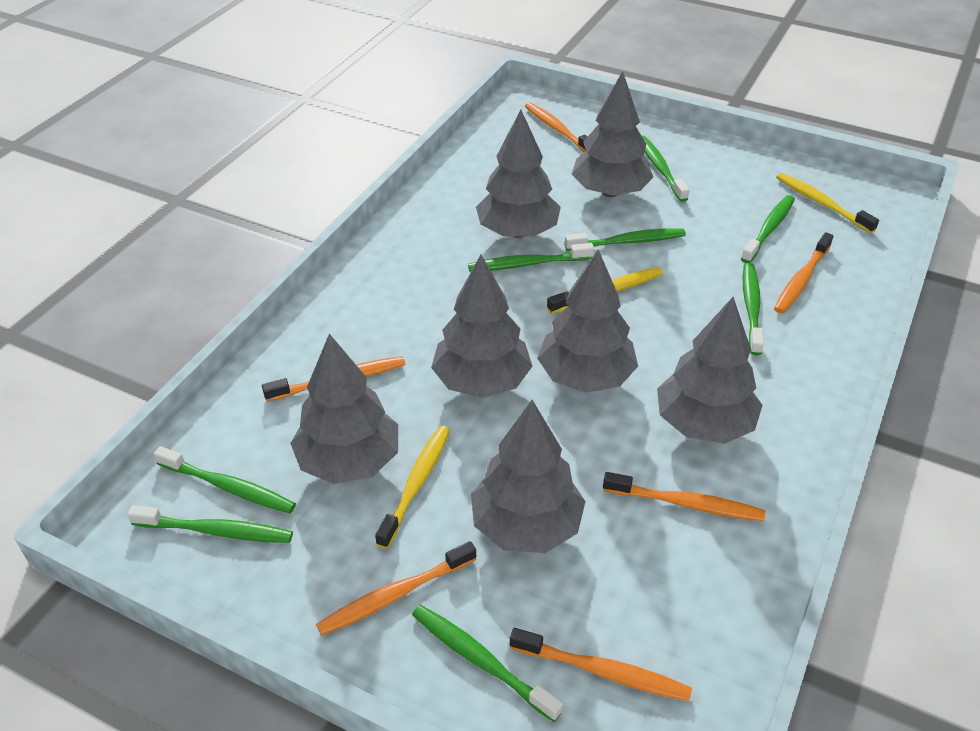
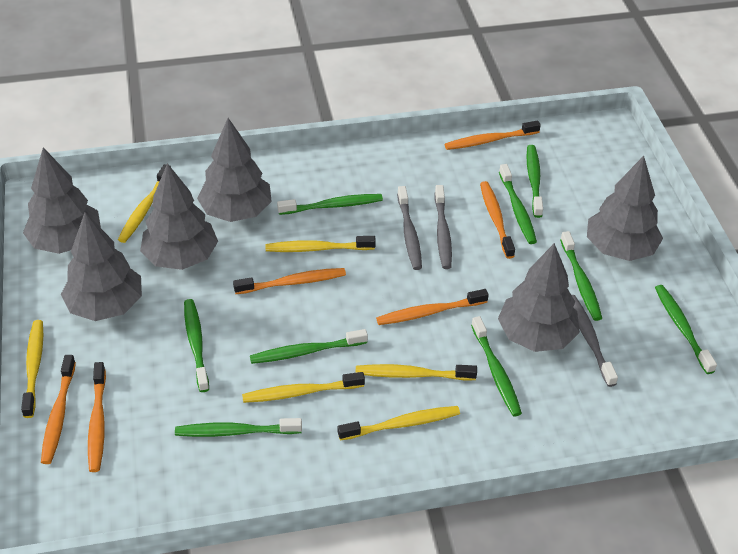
green toothbrush: 8 -> 9
grey toothbrush: 0 -> 3
grey tree: 7 -> 6
yellow toothbrush: 3 -> 6

